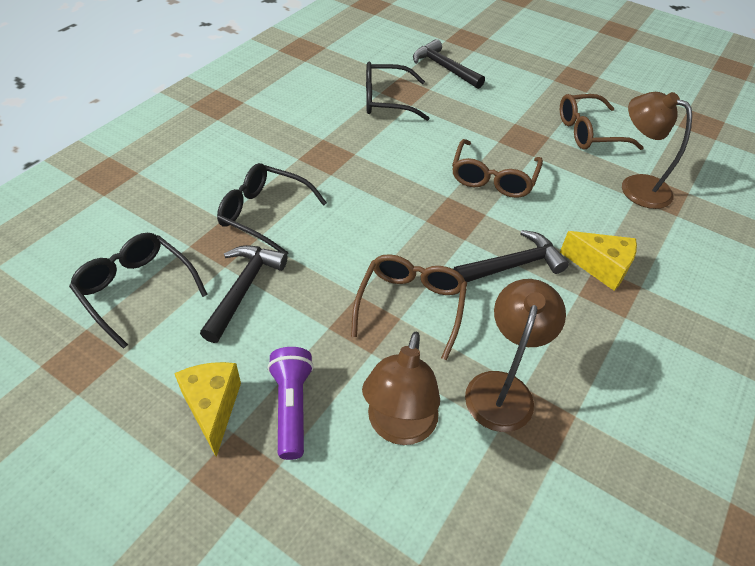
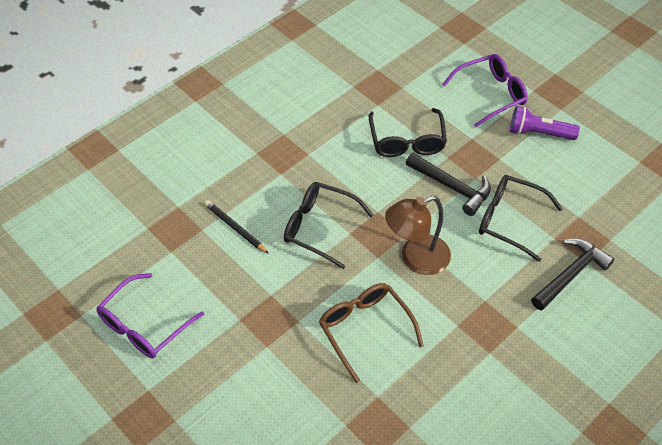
black hammer: 3 -> 2
black pencil: 0 -> 1
brown glasses: 3 -> 1
brown lamp: 3 -> 1
purple glasses: 0 -> 2
yellow cheese: 2 -> 0

